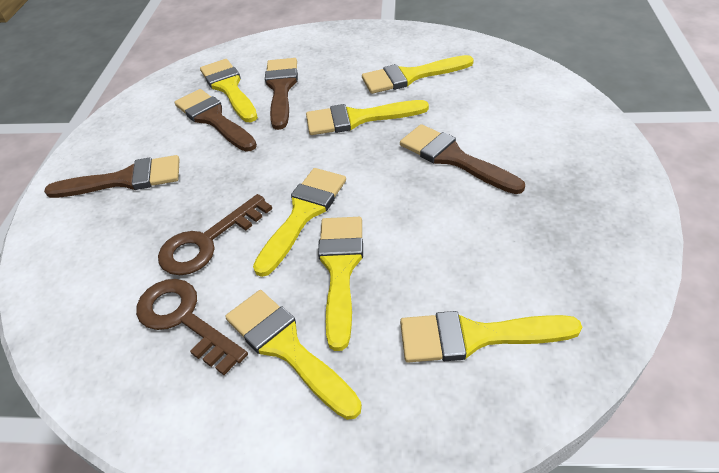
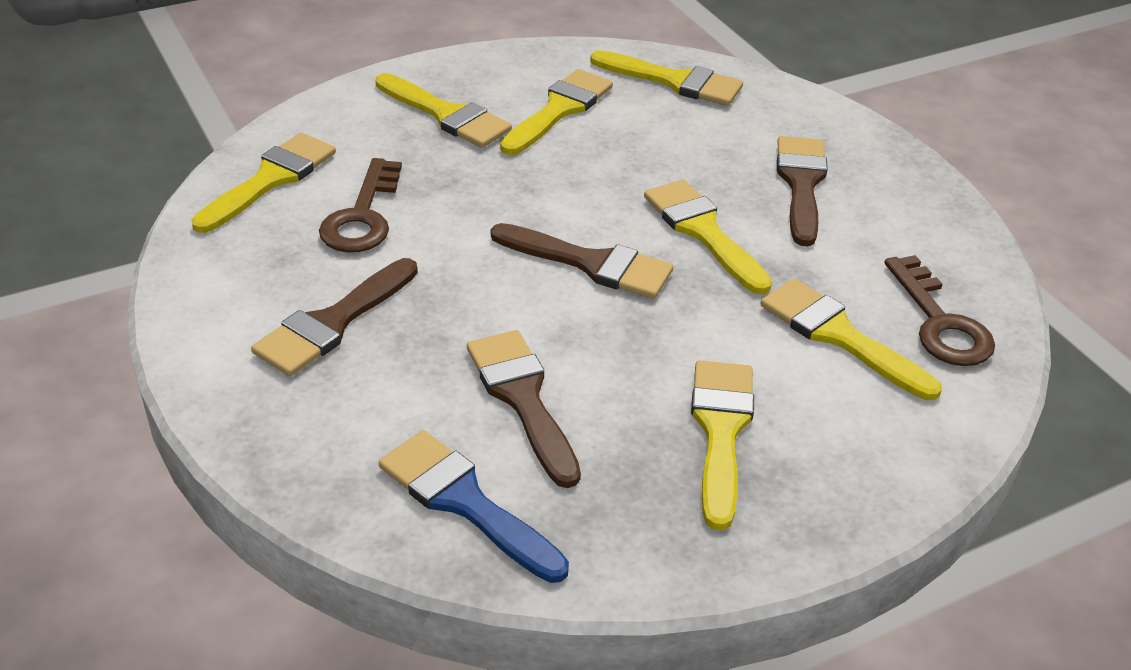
blue brush: 0 -> 1

